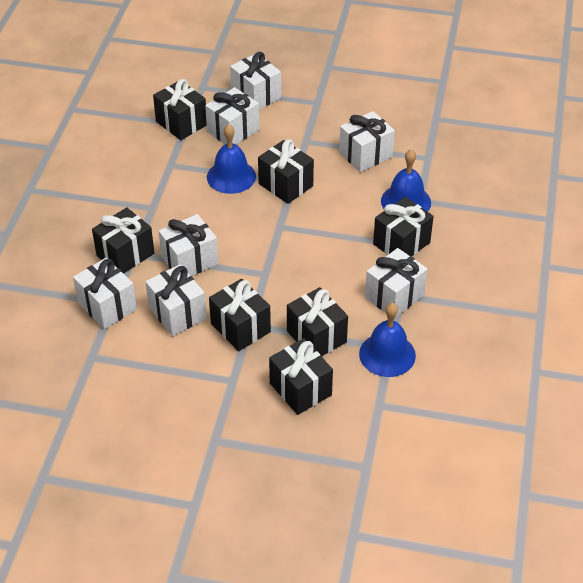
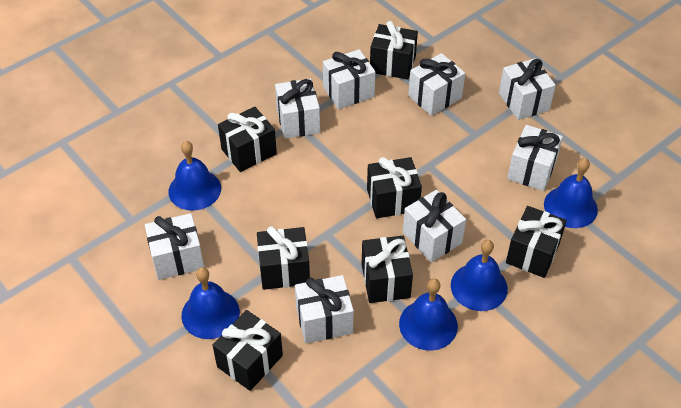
blue bell: 3 -> 5
white gift: 7 -> 8

